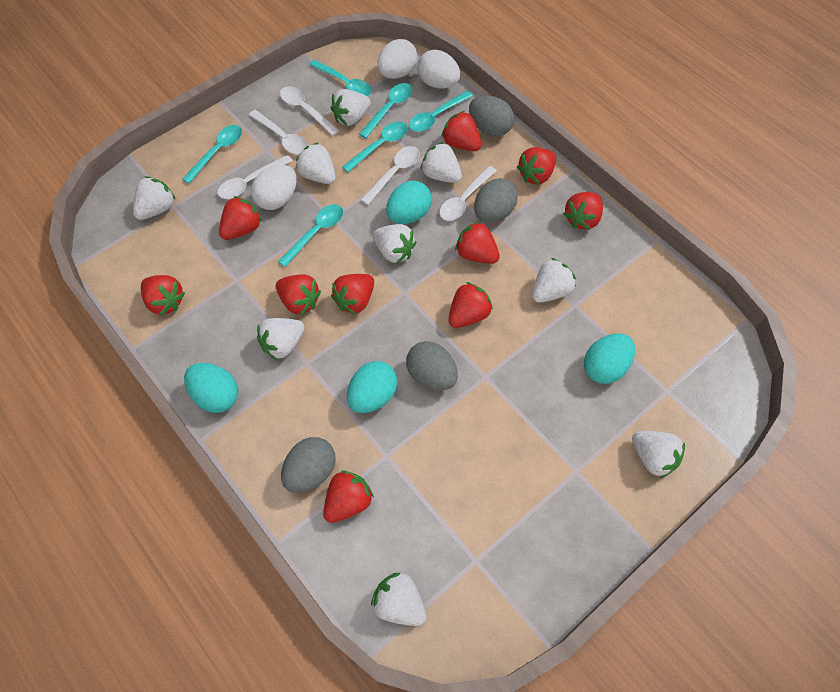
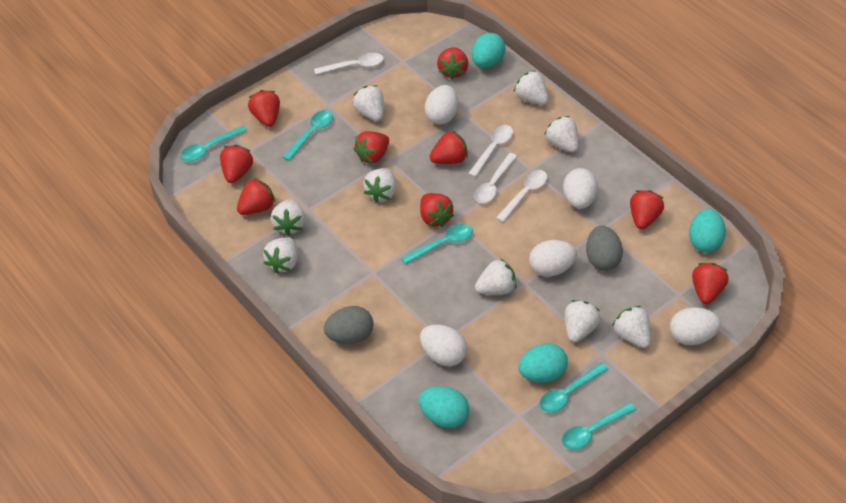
grey egg: 4 -> 2
red strawberry: 10 -> 9
turquoise spoon: 6 -> 5
white egg: 3 -> 5
white spoon: 5 -> 4

